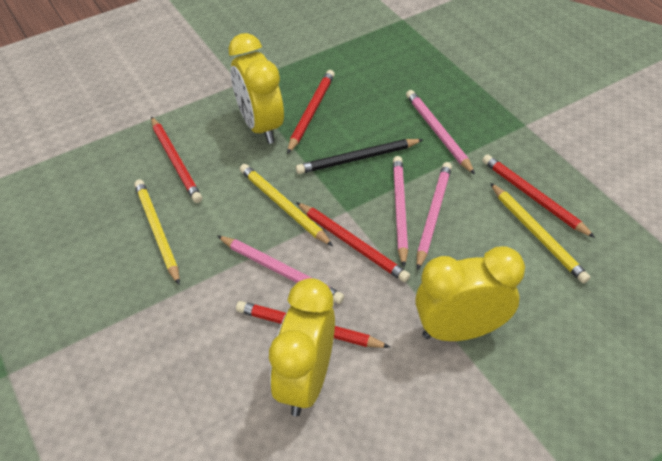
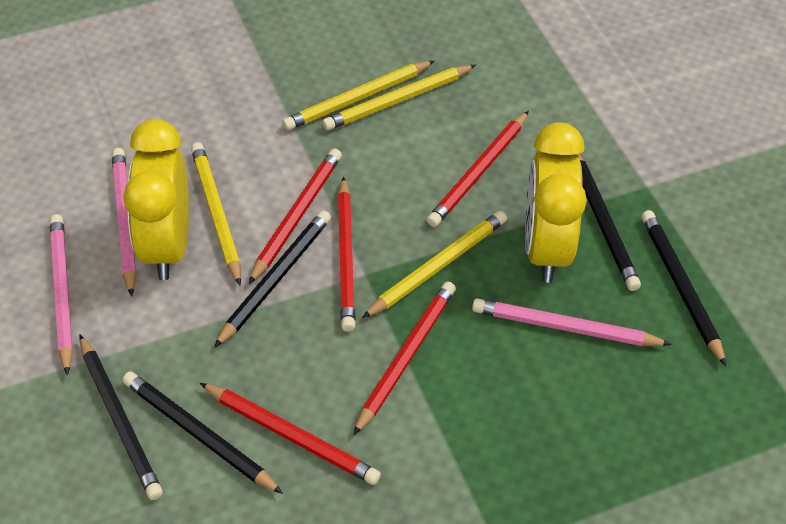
black pencil: 1 -> 5
pink pencil: 4 -> 3
yellow clock: 3 -> 2
yellow pencil: 3 -> 4

